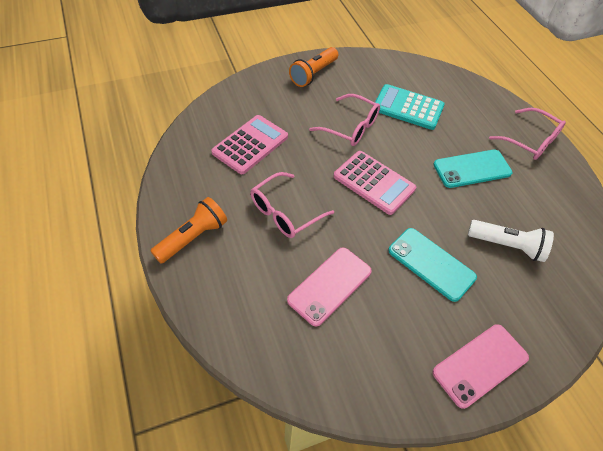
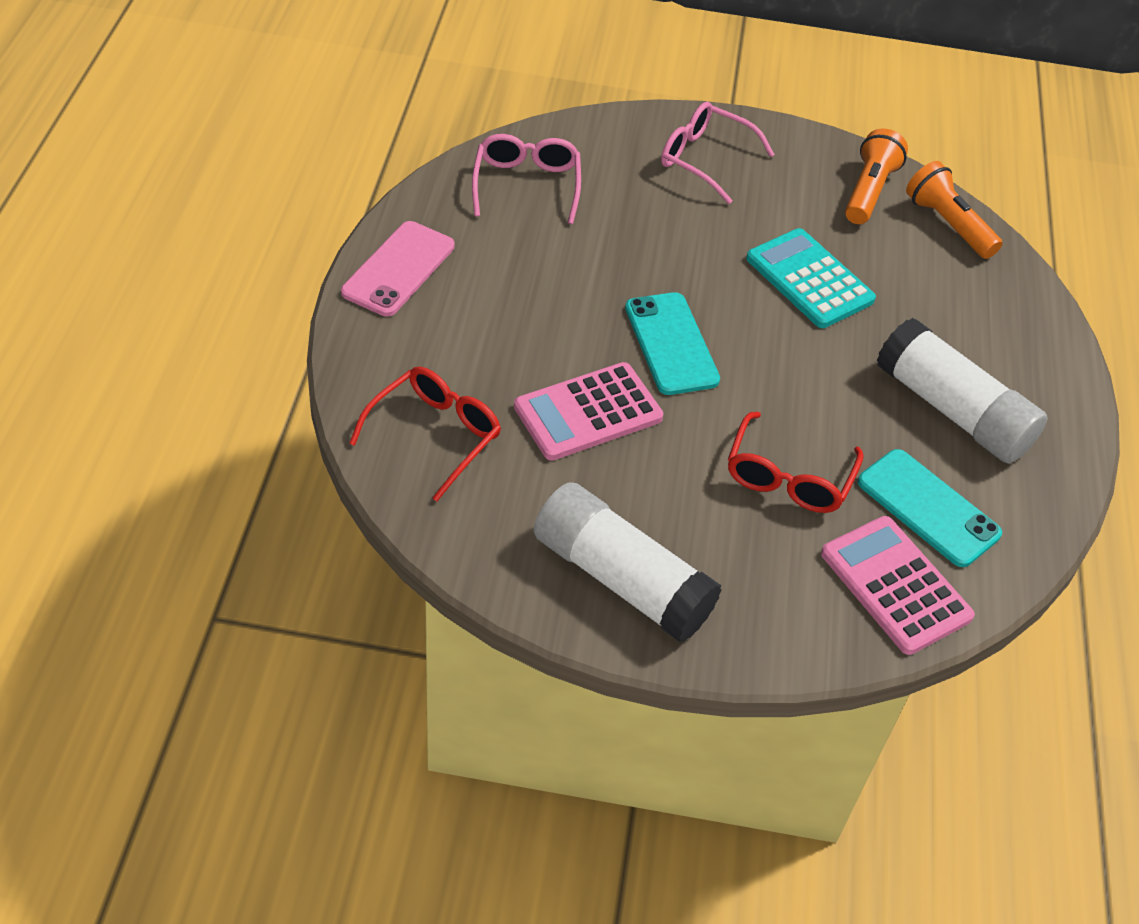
pink glasses: 3 -> 2
pink phone: 2 -> 1
red glasses: 0 -> 2
white flashlight: 1 -> 0
white glue stick: 0 -> 2

